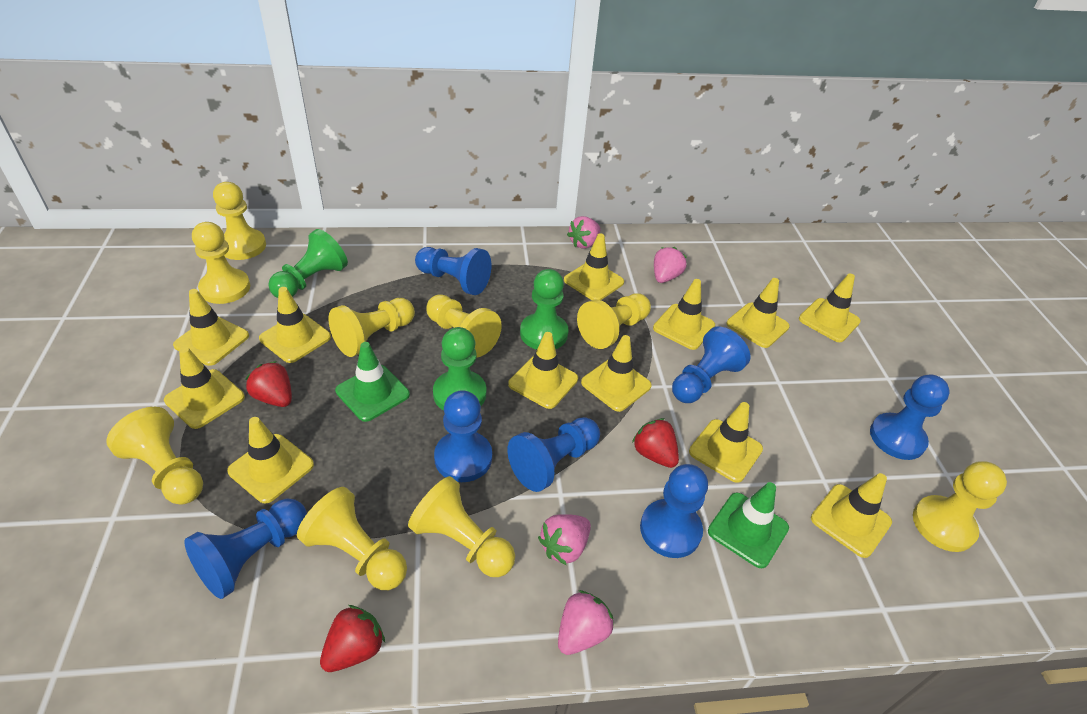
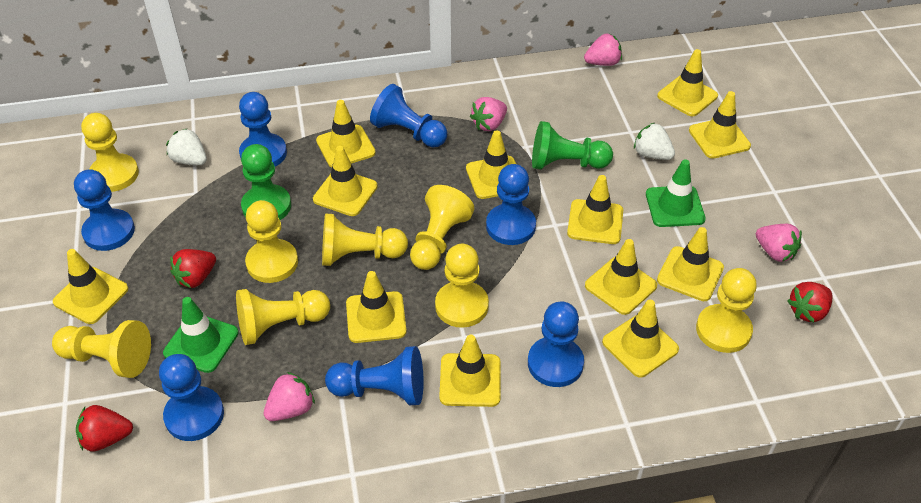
green pawn: 3 -> 2
white strawberry: 0 -> 2
yellow pawn: 9 -> 8

